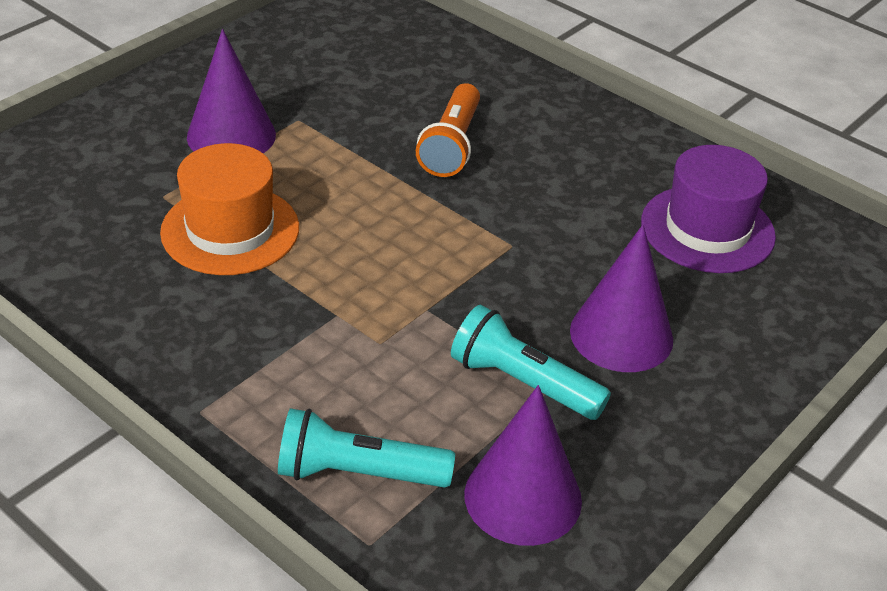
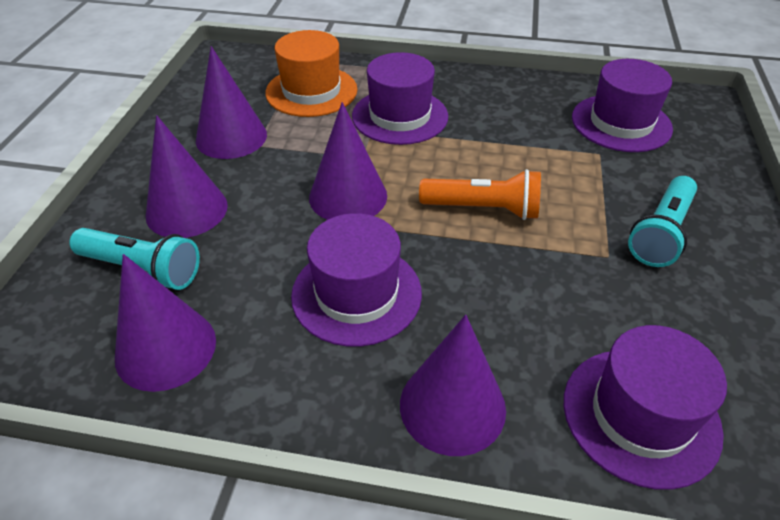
purple cone: 3 -> 5
purple hat: 1 -> 4

